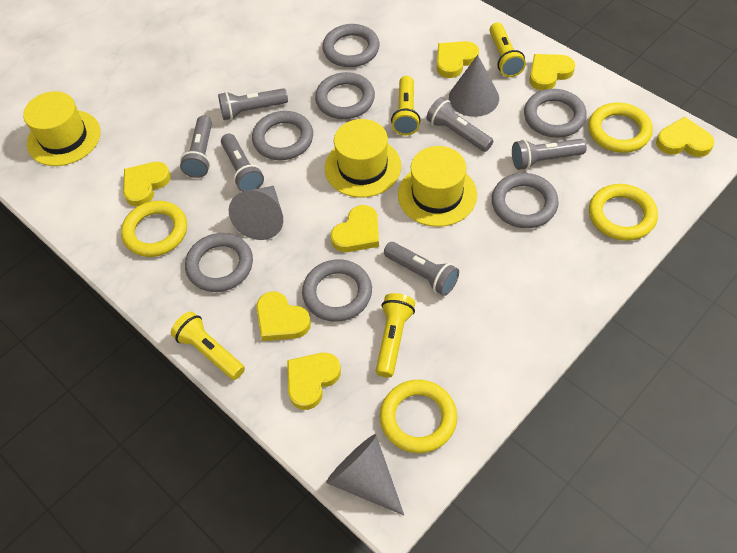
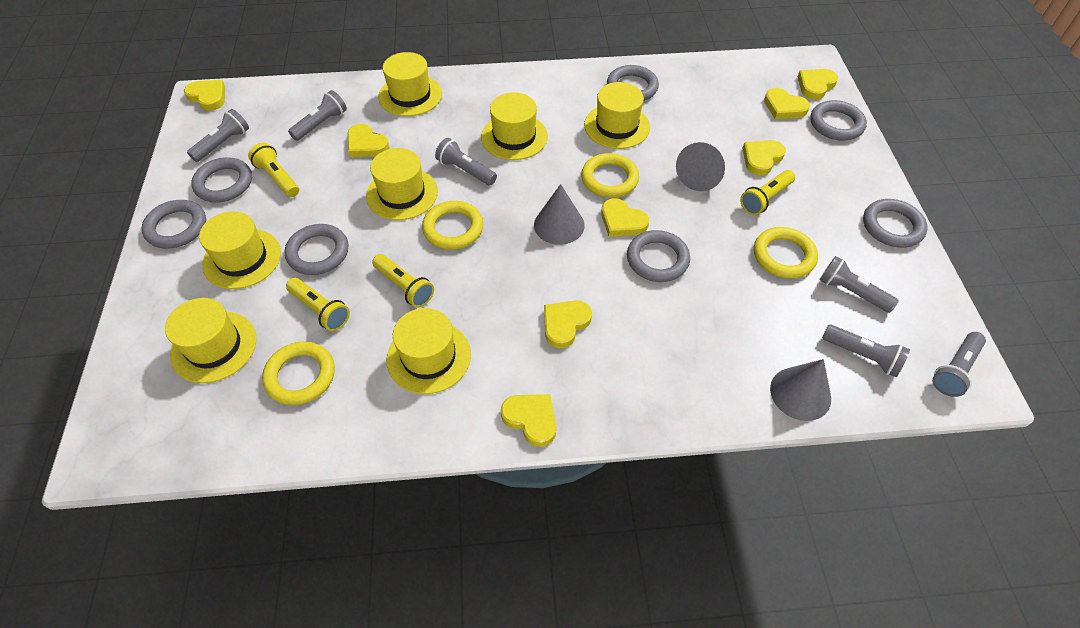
yellow hat: 3 -> 7
yellow heart: 7 -> 8

